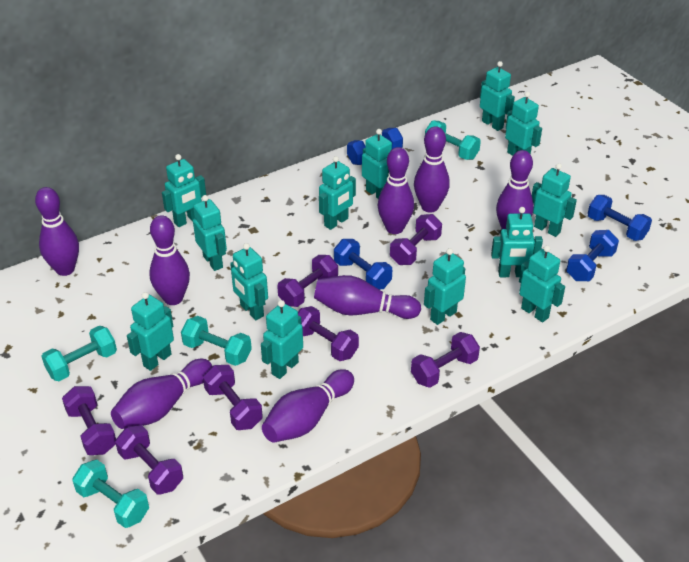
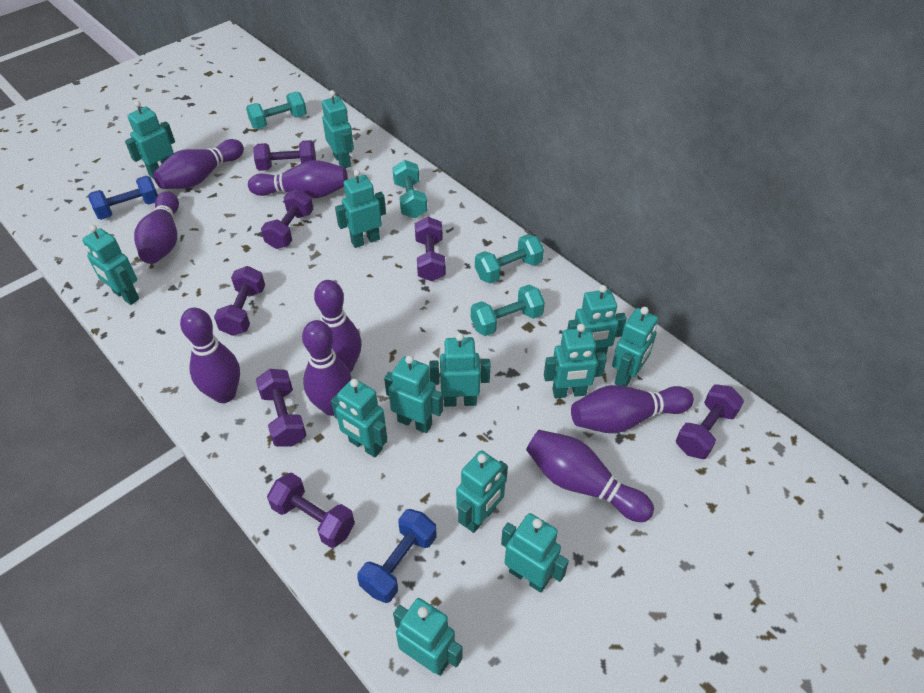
blue dumbbell: 4 -> 2

